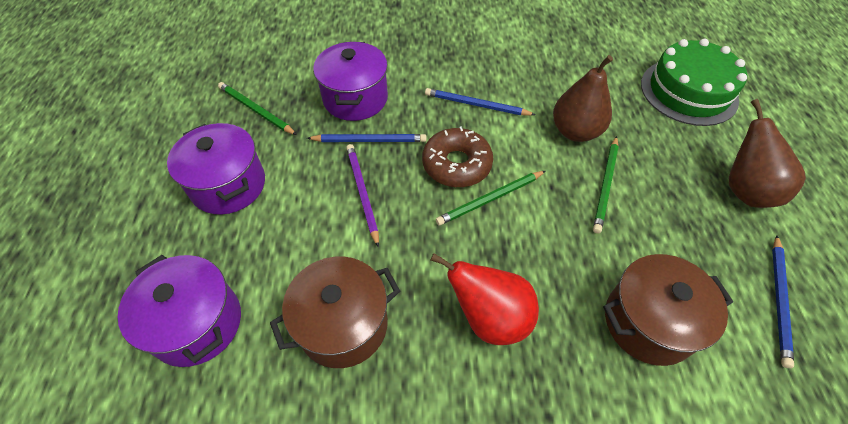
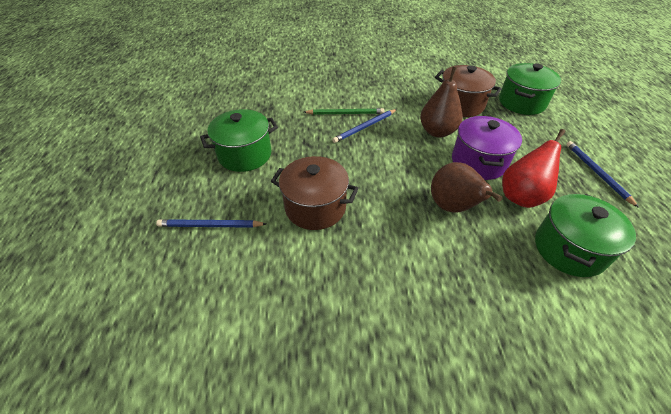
brown donut: 1 -> 0
green cake: 1 -> 0
green pencil: 3 -> 1
green pot: 0 -> 3
purple pencil: 1 -> 0
purple pot: 3 -> 1

